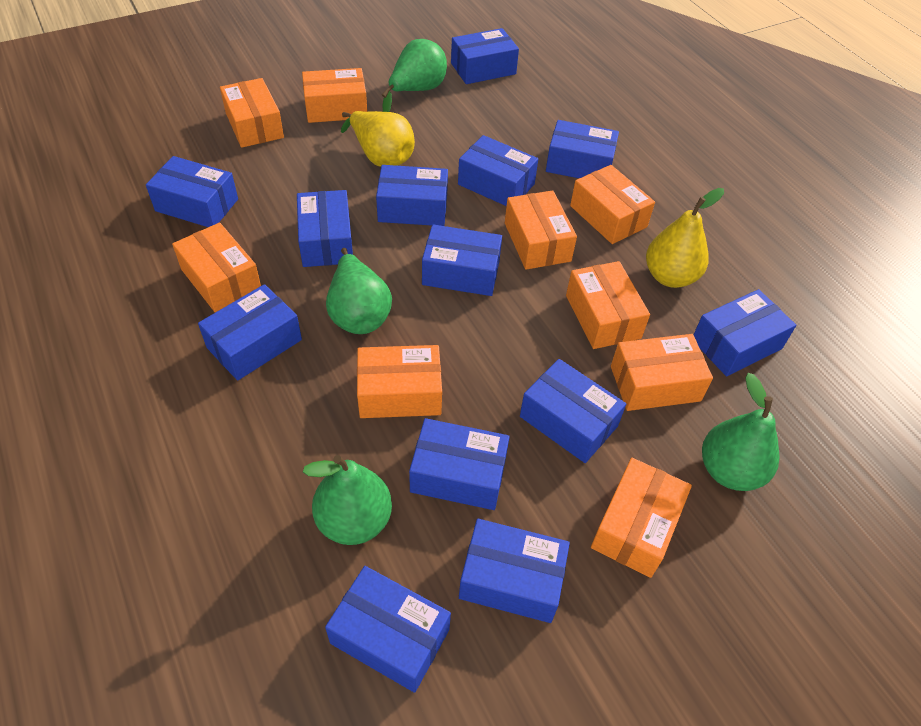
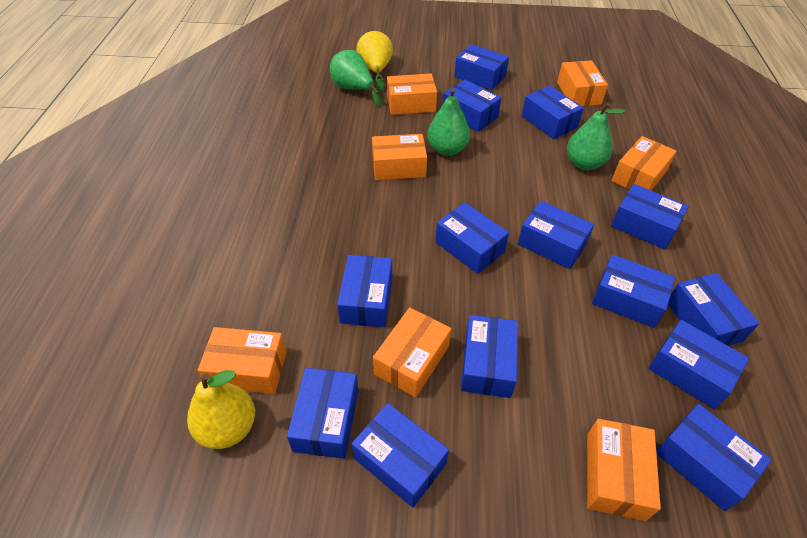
blue box: 13 -> 14
green pear: 4 -> 3
orange box: 9 -> 7

